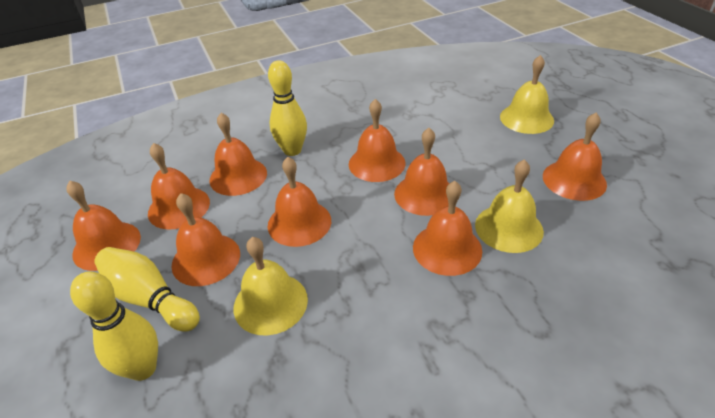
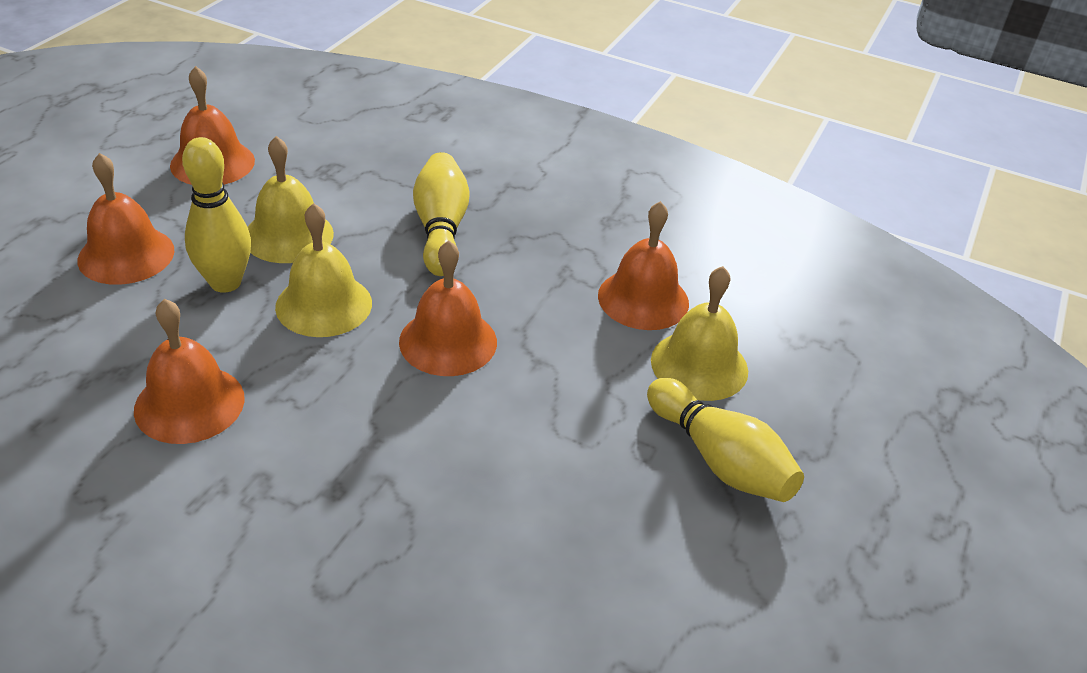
orange bell: 9 -> 5

